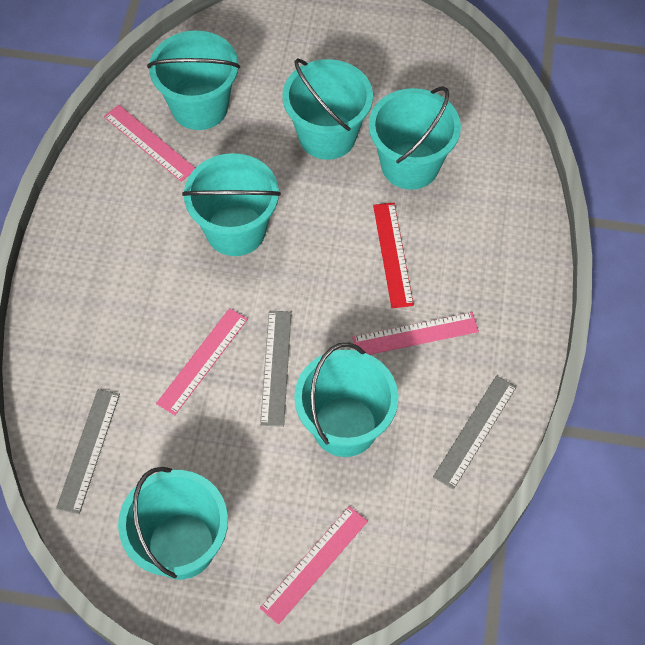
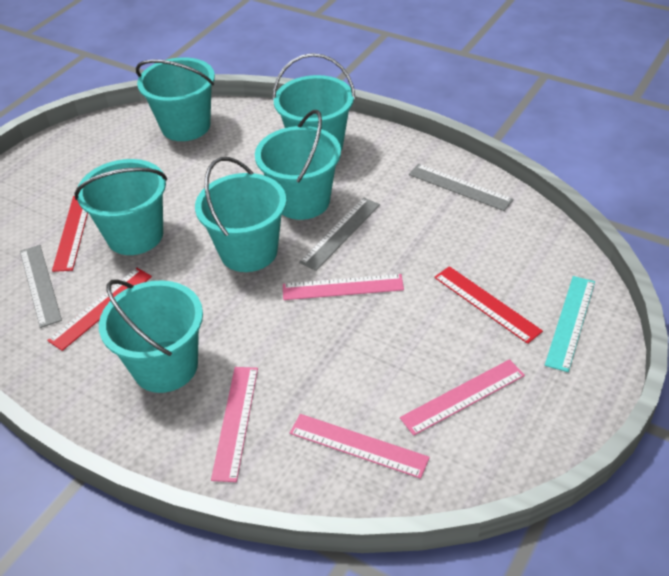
red ruler: 1 -> 3
turquoise ruler: 0 -> 1

